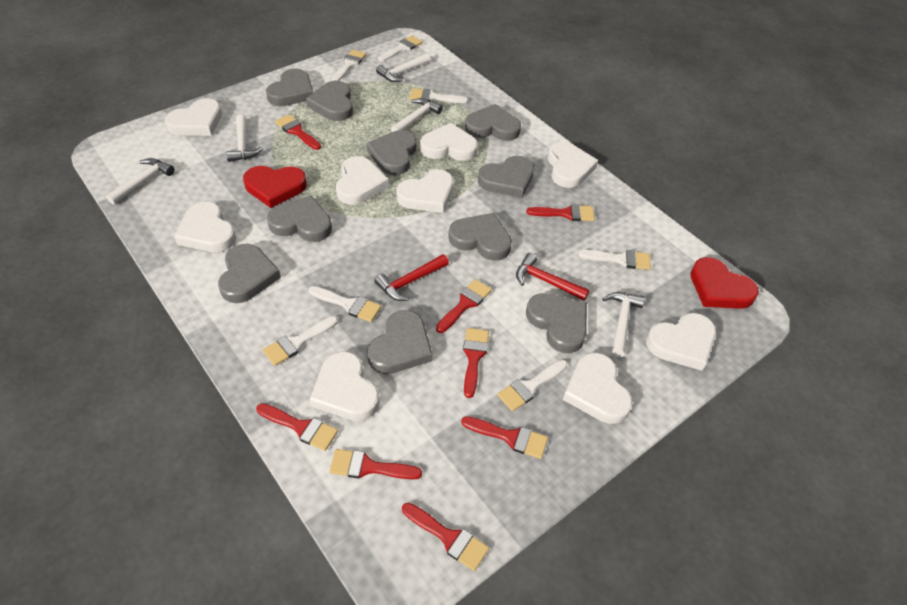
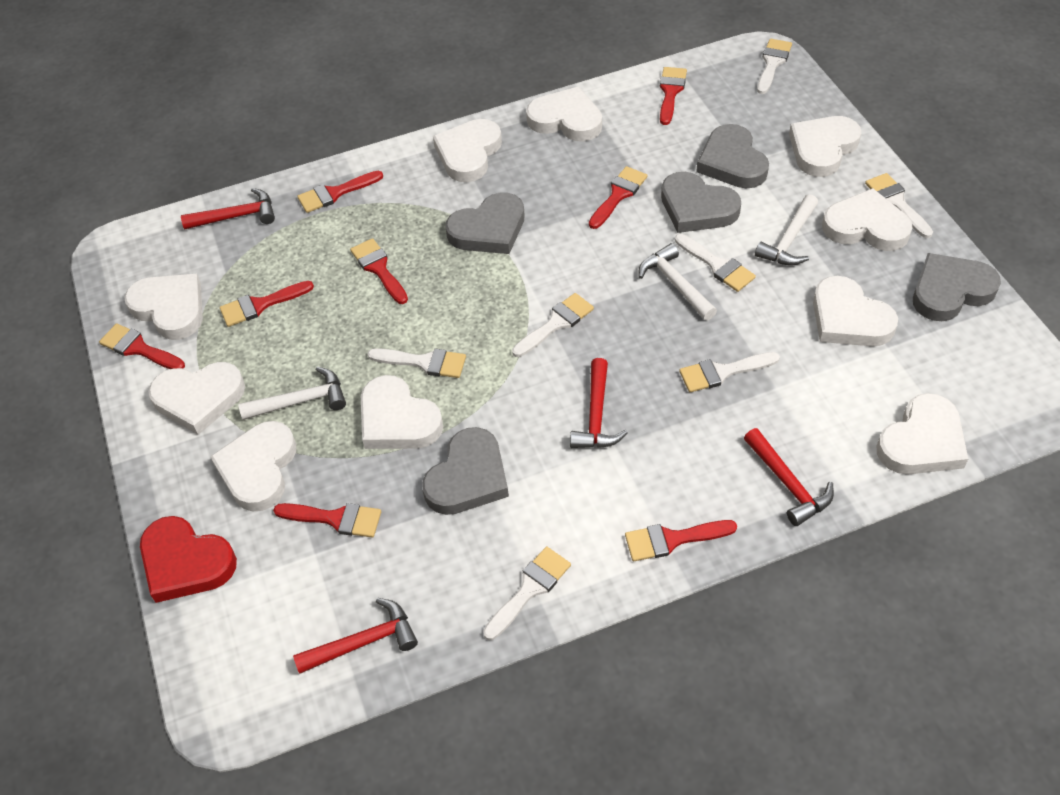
grey heart: 10 -> 5
red hammer: 2 -> 4
red heart: 2 -> 1
white hammer: 5 -> 3
white heart: 9 -> 10

